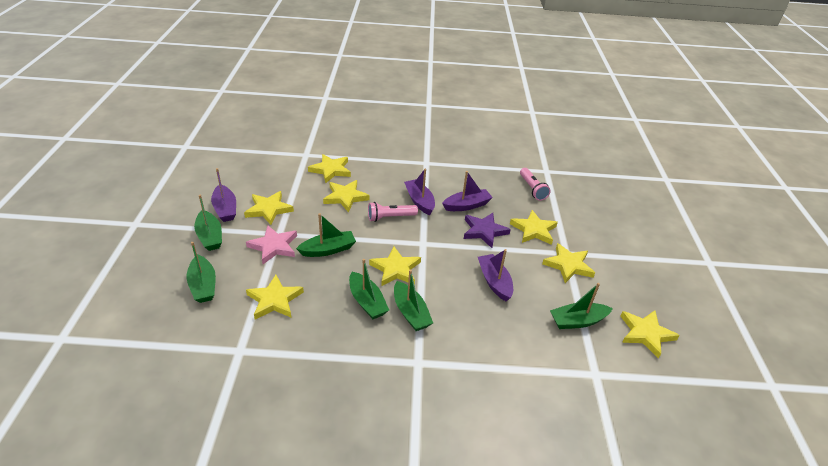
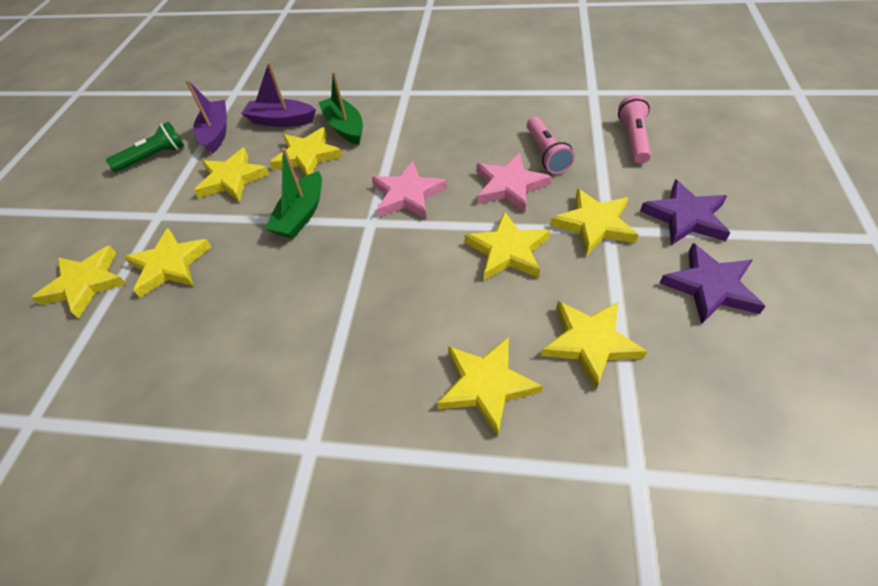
green boat: 6 -> 2
green flashlight: 0 -> 1
pink star: 1 -> 2
purple boat: 4 -> 2
purple star: 1 -> 2

